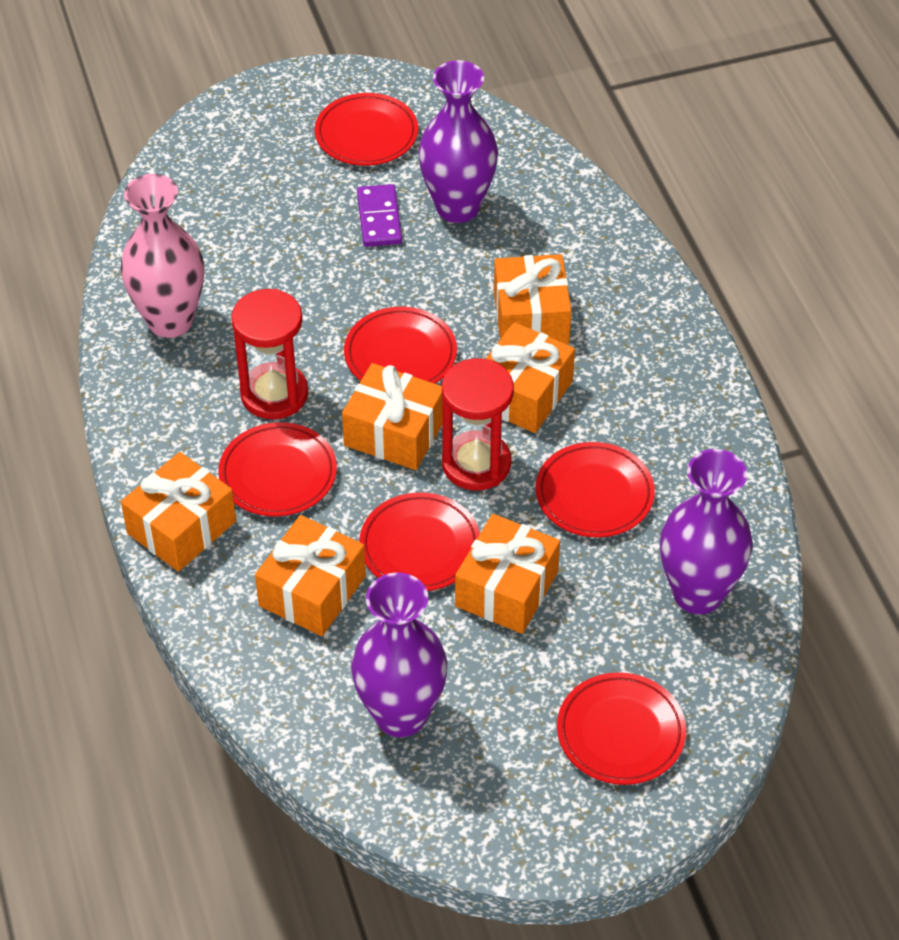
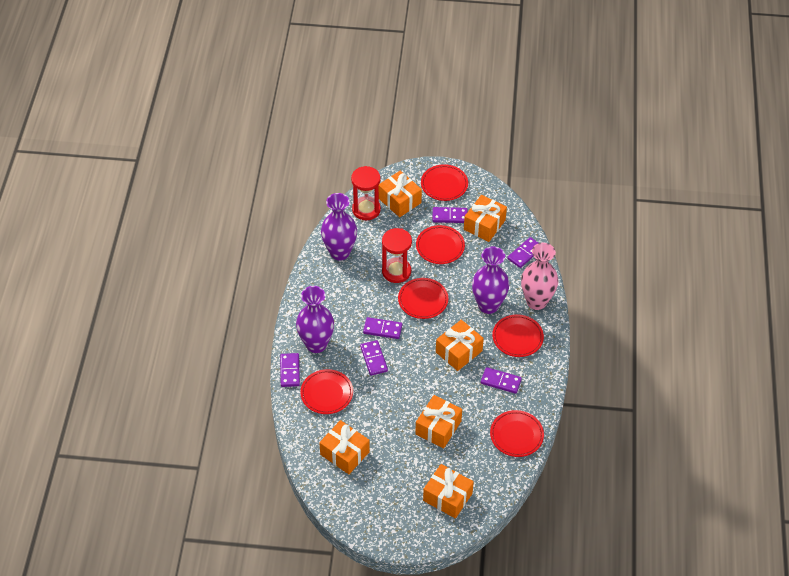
purple domino: 1 -> 6

